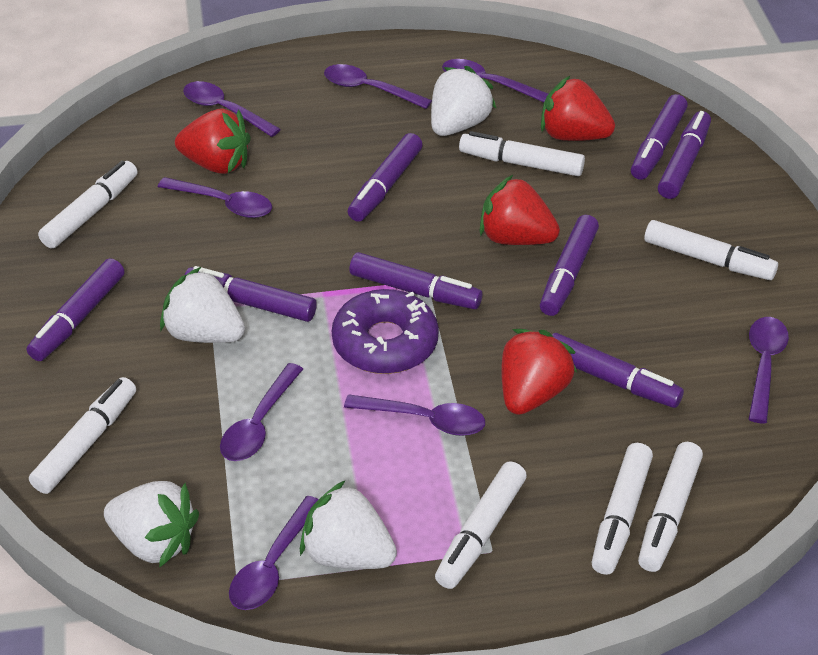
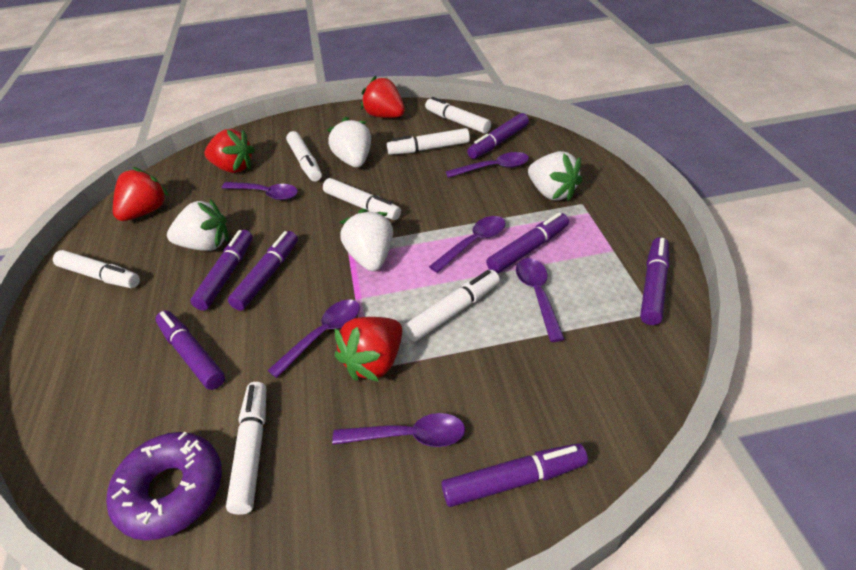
purple marker: 8 -> 7
purple spoon: 8 -> 6

